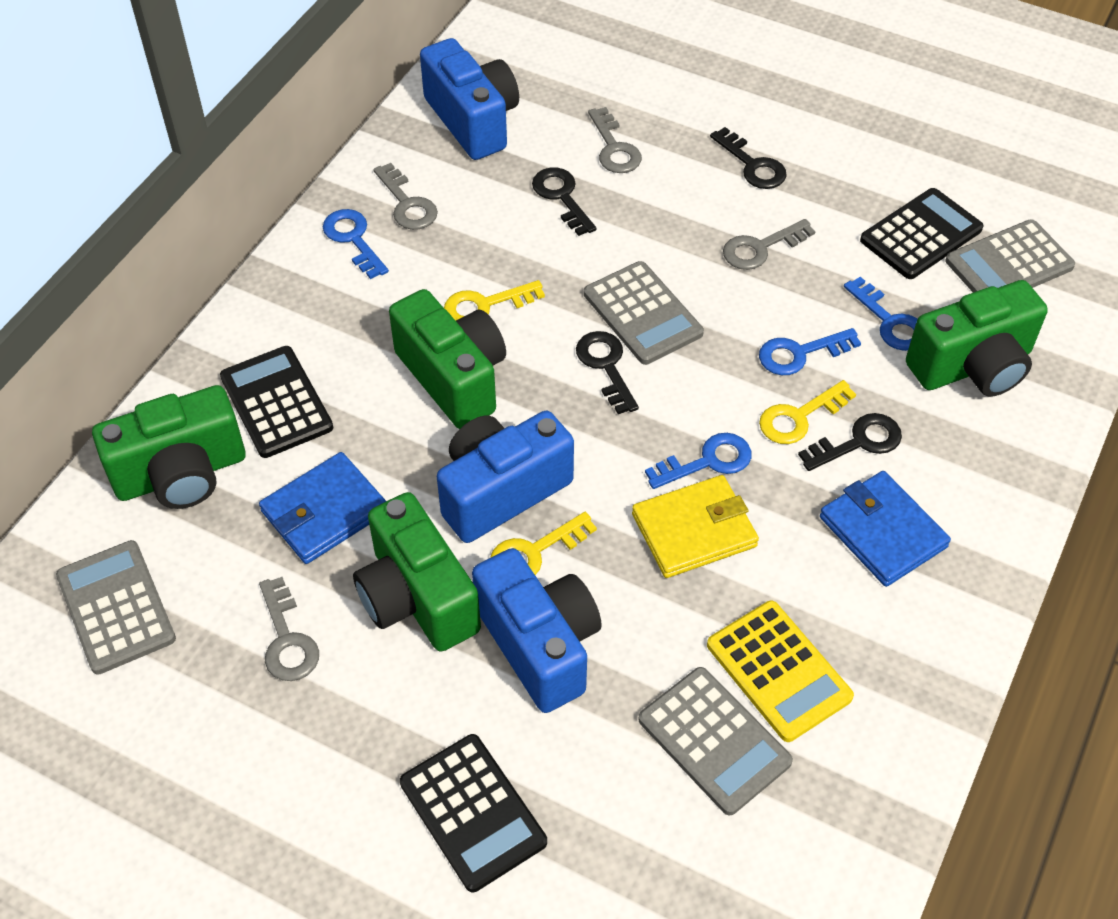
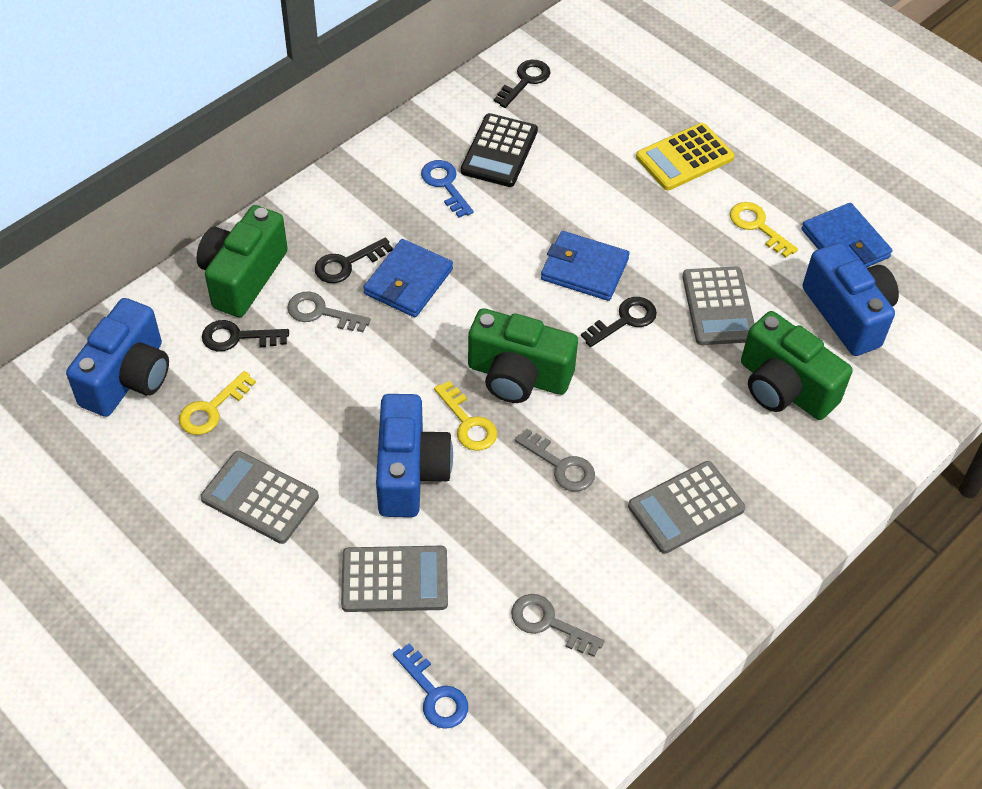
black calculator: 3 -> 1
blue key: 4 -> 2
blue wallet: 2 -> 3
green camera: 4 -> 3
grey key: 4 -> 3
yellow wallet: 1 -> 0

